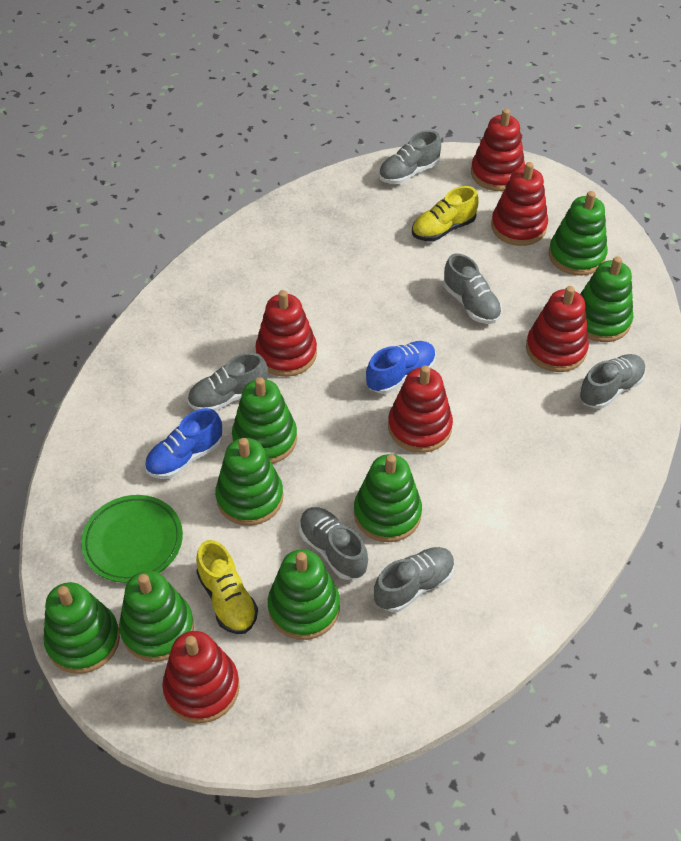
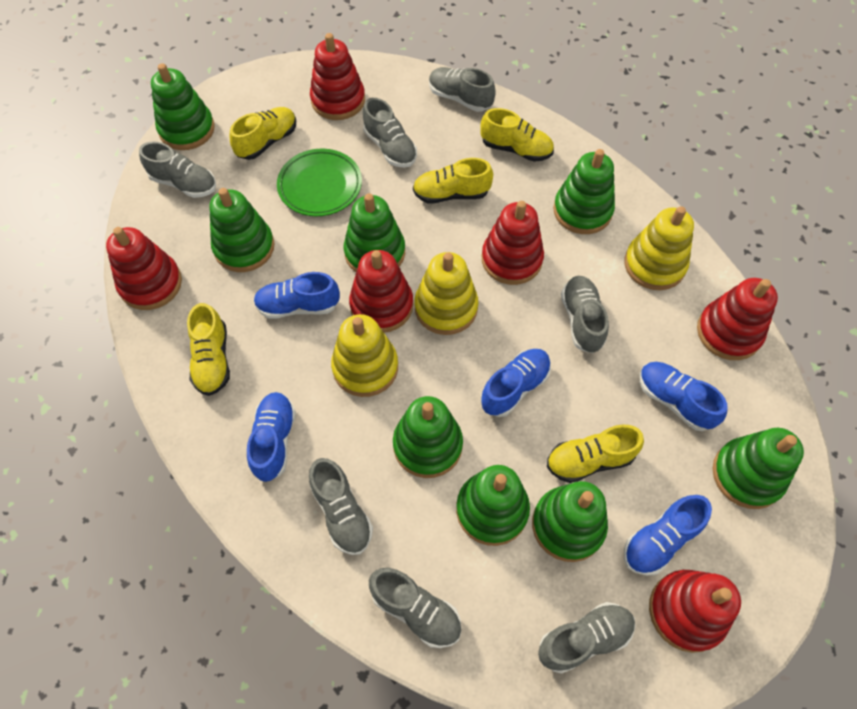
blue shoe: 2 -> 5
grey shoe: 6 -> 7
yellow shoe: 2 -> 5
yellow stacking toy: 0 -> 3

